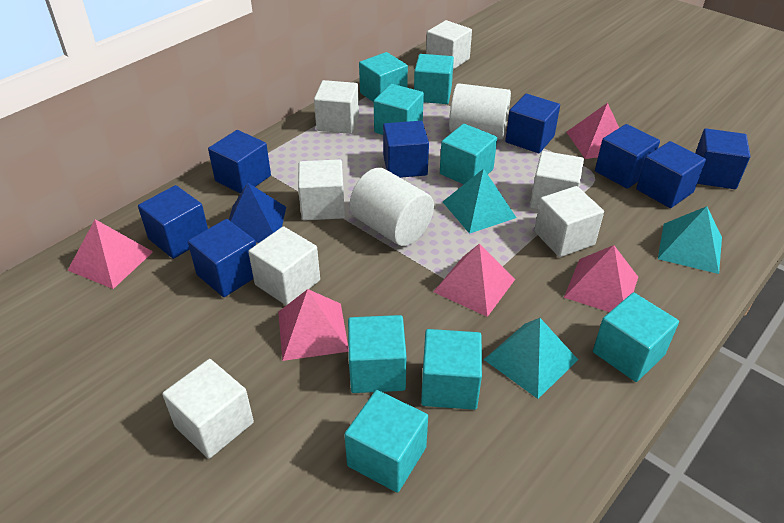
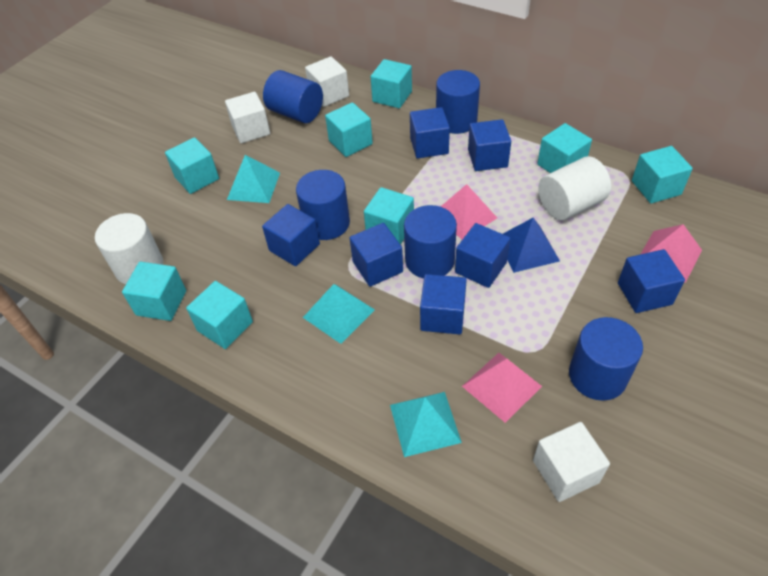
blue cube: 8 -> 7
blue cylinder: 0 -> 5
pink pyramid: 5 -> 3
white cube: 7 -> 3

